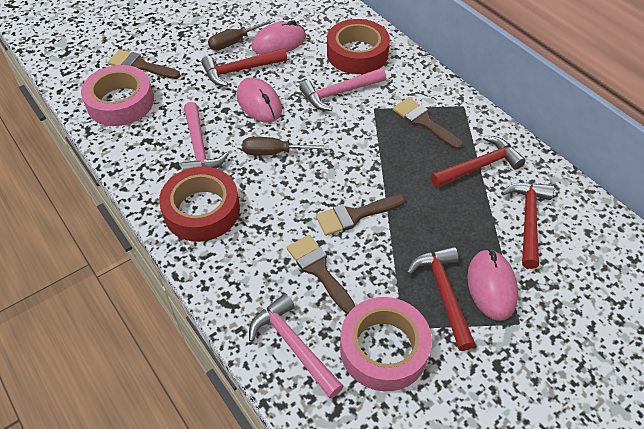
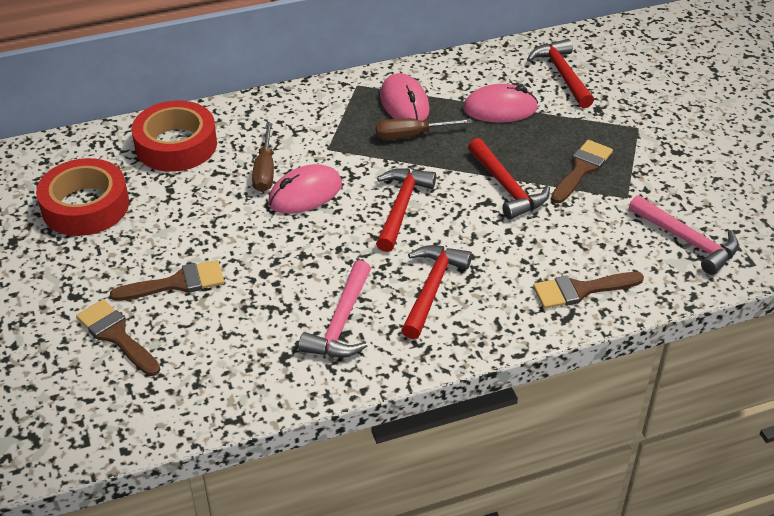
pink hammer: 3 -> 2
pink tape: 2 -> 0

